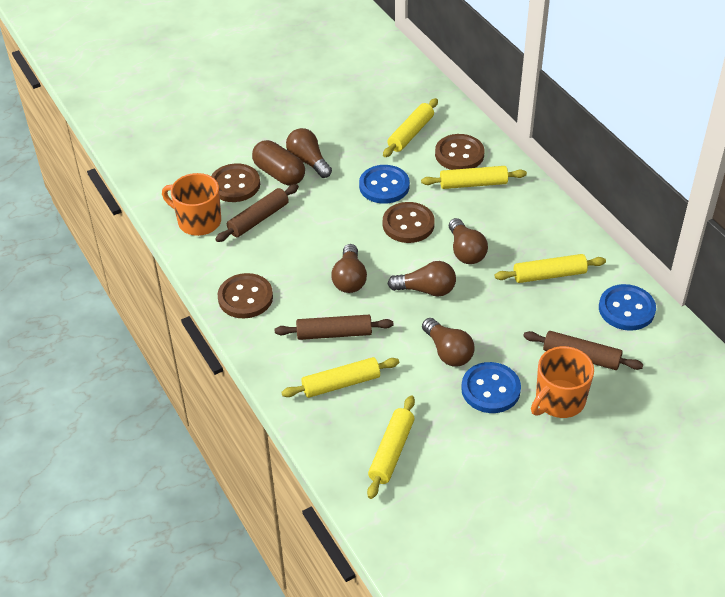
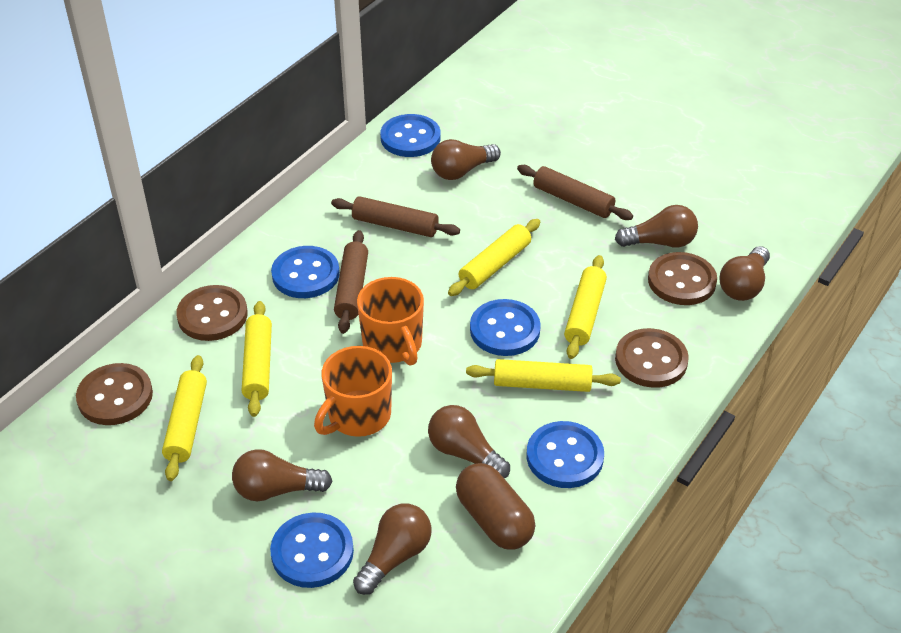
blue button: 3 -> 5
brown light bulb: 5 -> 6

